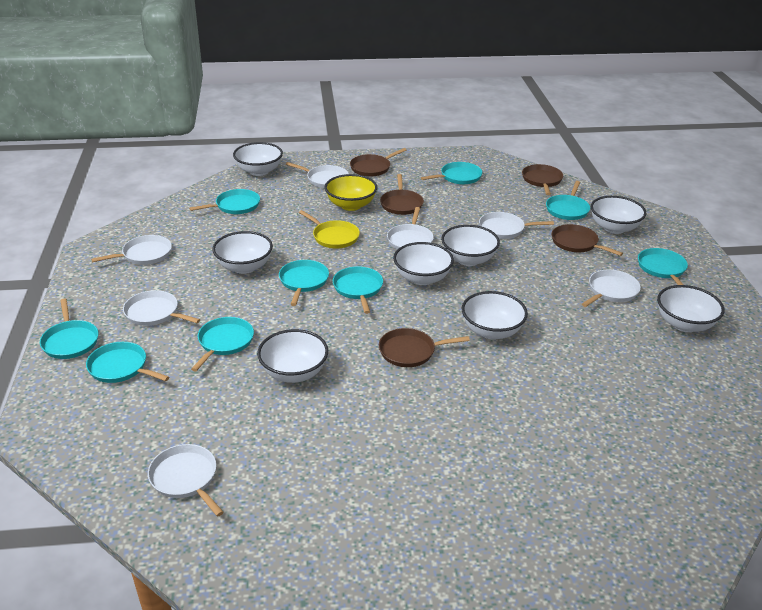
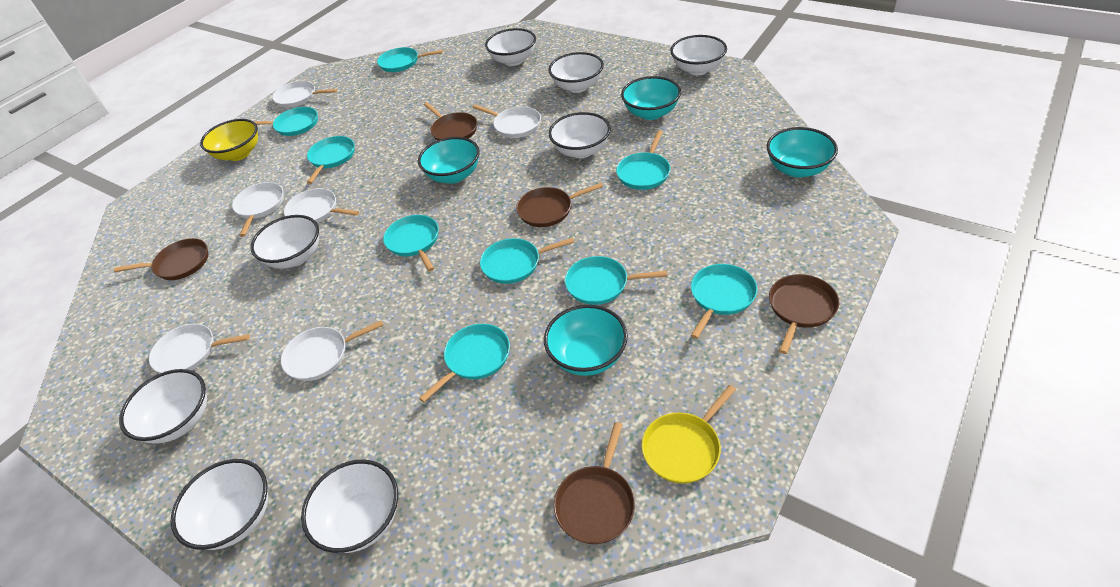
turquoise bowl: 0 -> 4
white pan: 7 -> 6

